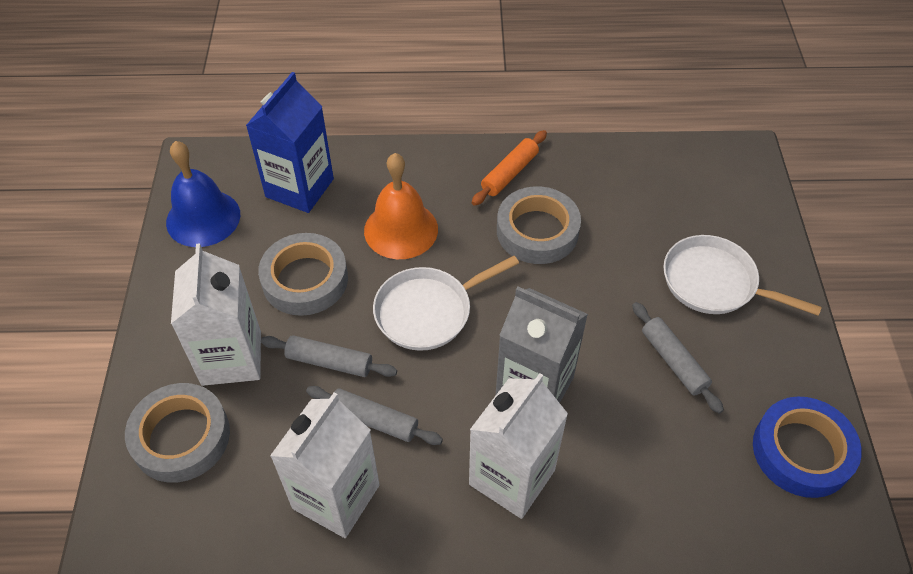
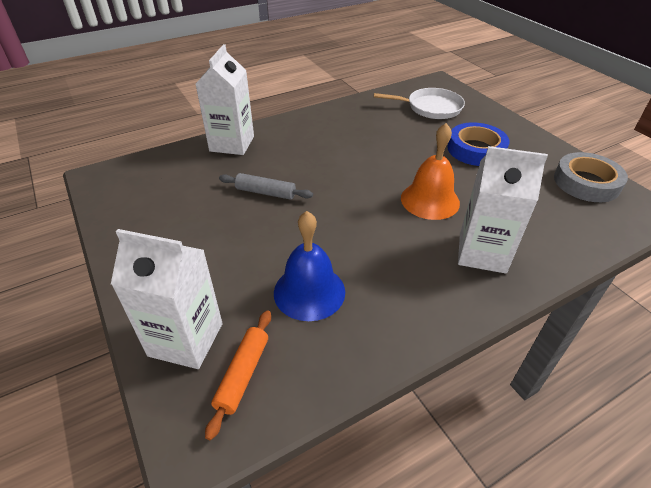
blue carton: 1 -> 0
grey carton: 1 -> 0
grey rolling pin: 3 -> 1
grey tape: 3 -> 1
white pan: 2 -> 1

